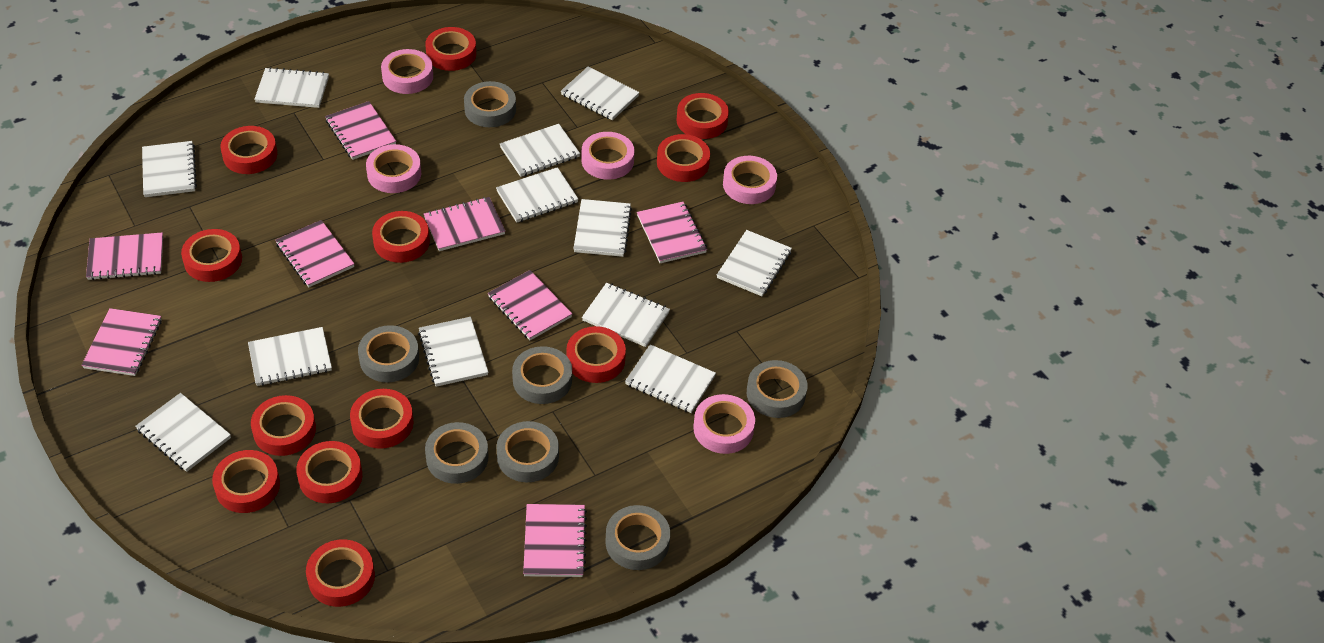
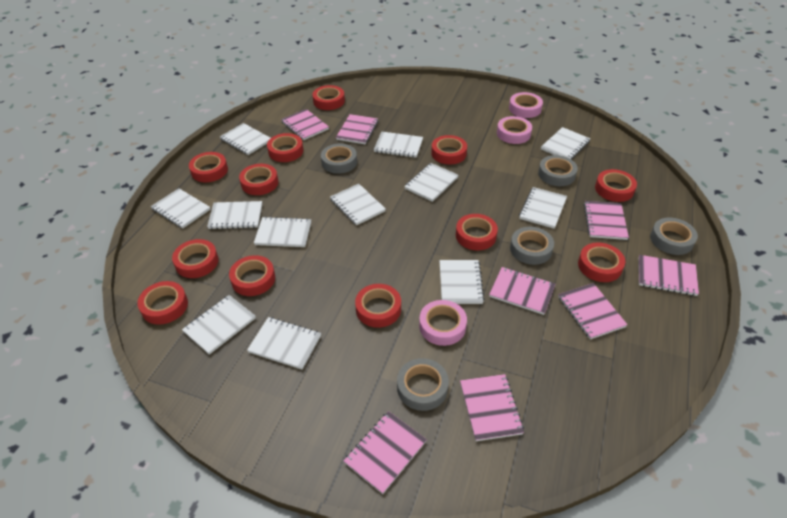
grey tape: 7 -> 5
pink tape: 5 -> 3

